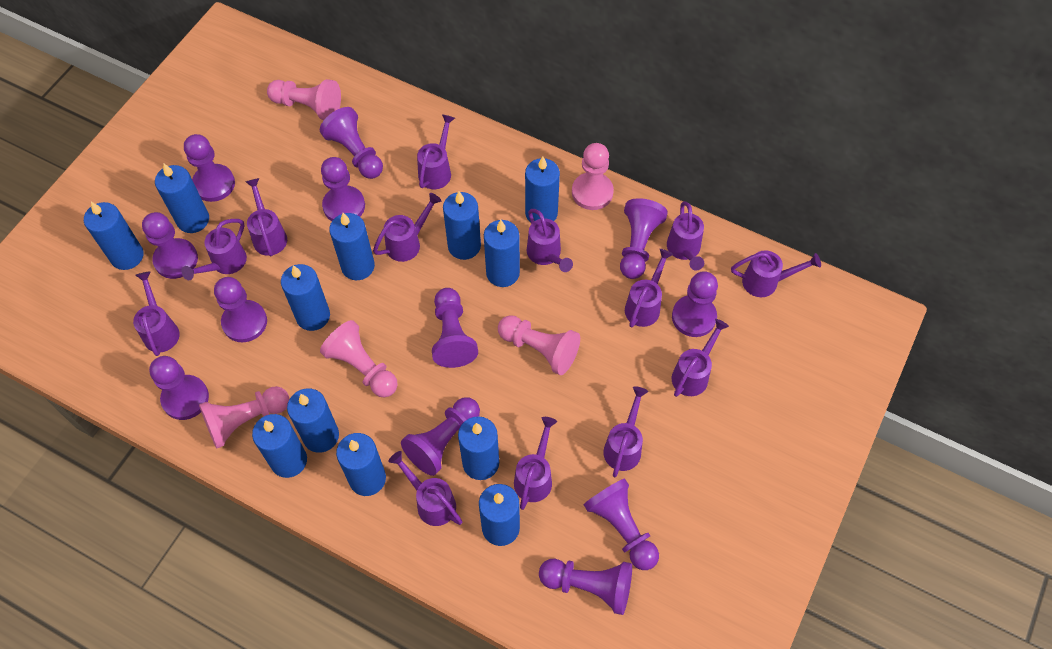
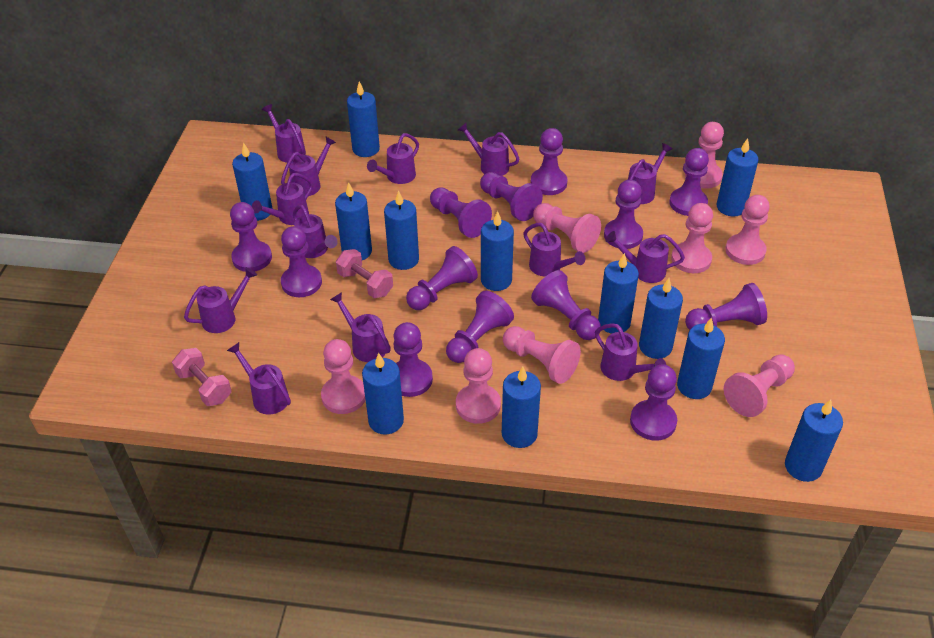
pink dumbbell: 0 -> 2
pink pawn: 5 -> 8
purple pawn: 12 -> 13

